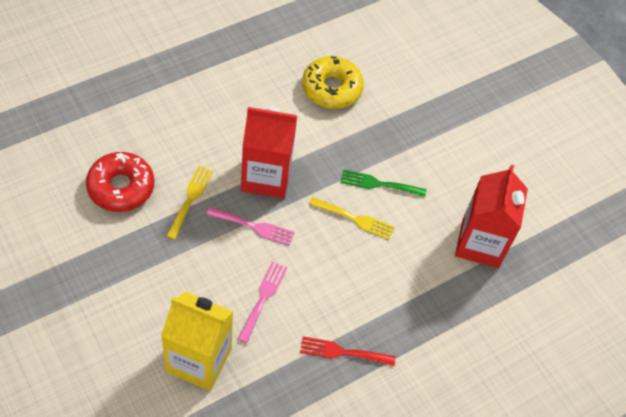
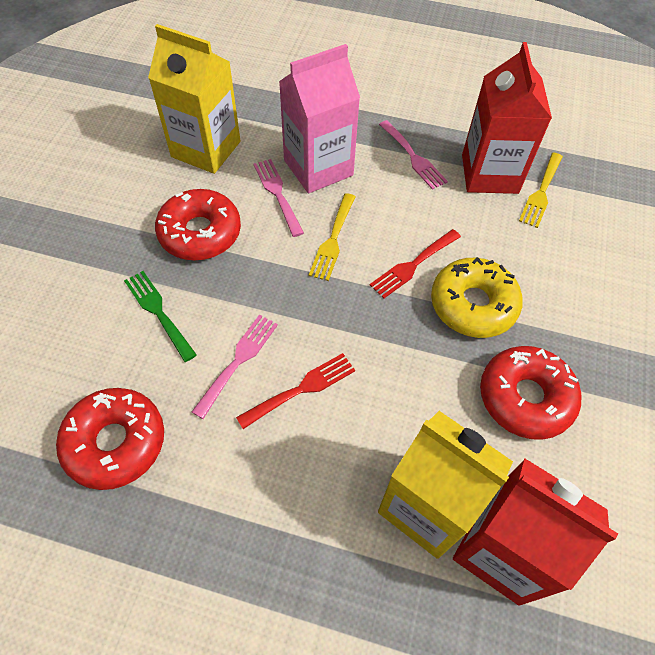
pink carton: 0 -> 1
pink fork: 2 -> 3
red donut: 1 -> 3
red fork: 1 -> 2
yellow carton: 1 -> 2

